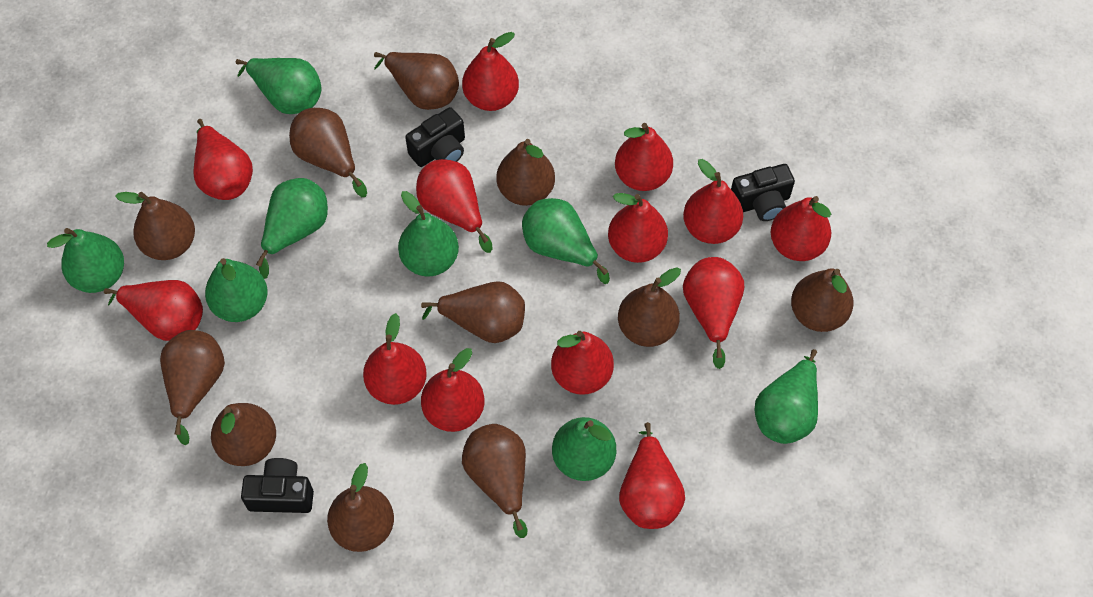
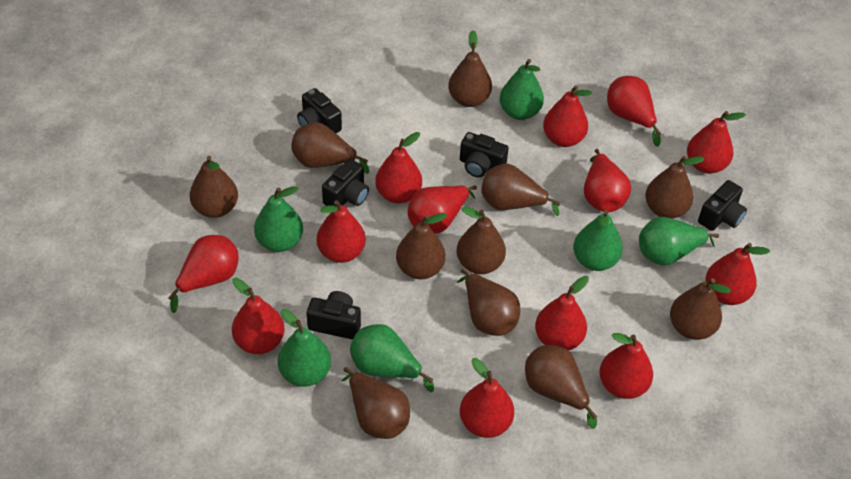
black camera: 3 -> 5
green pear: 8 -> 6

